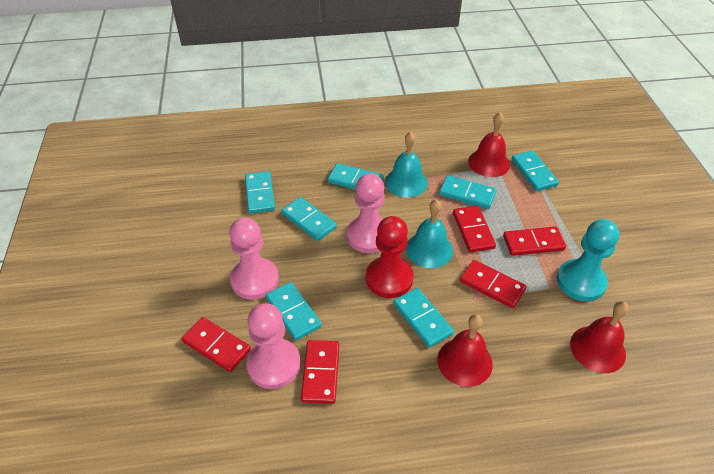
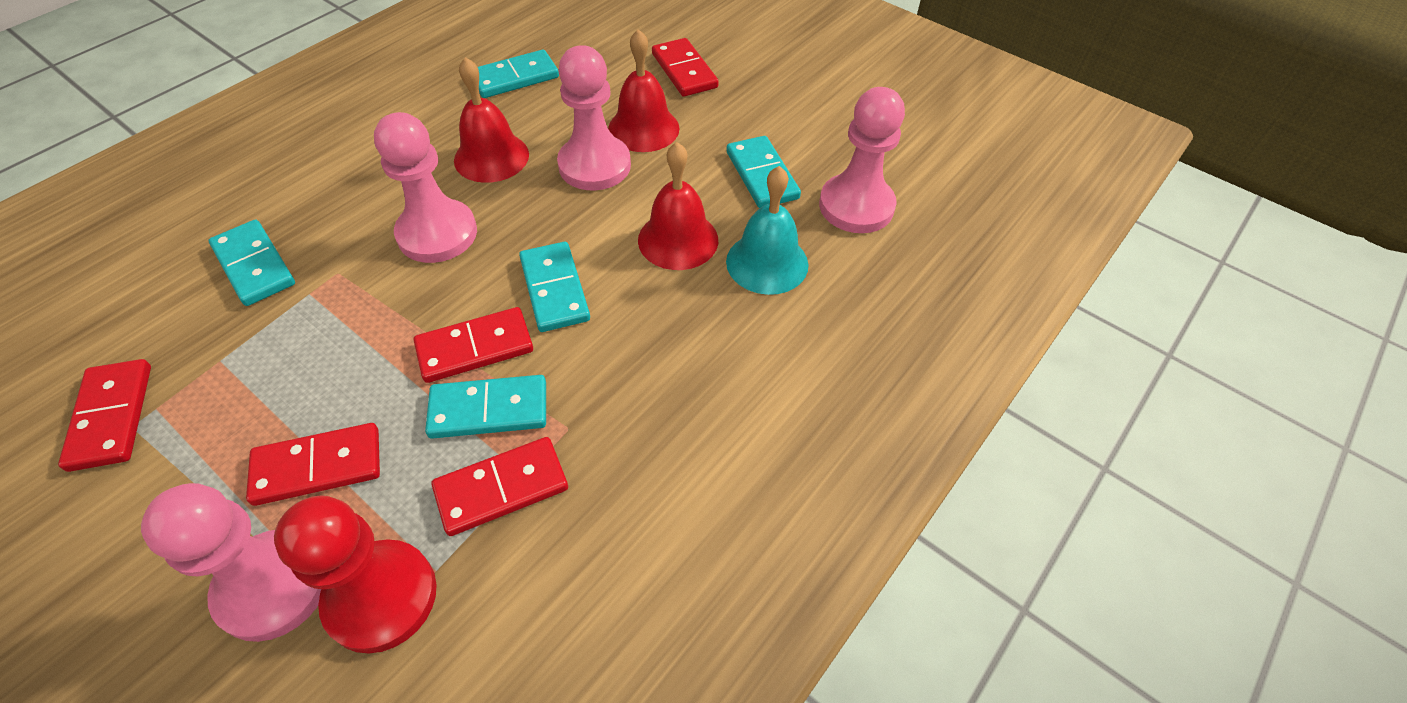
pink pawn: 3 -> 4
turquoise bell: 2 -> 1
turquoise domino: 7 -> 5
turquoise pawn: 1 -> 0

